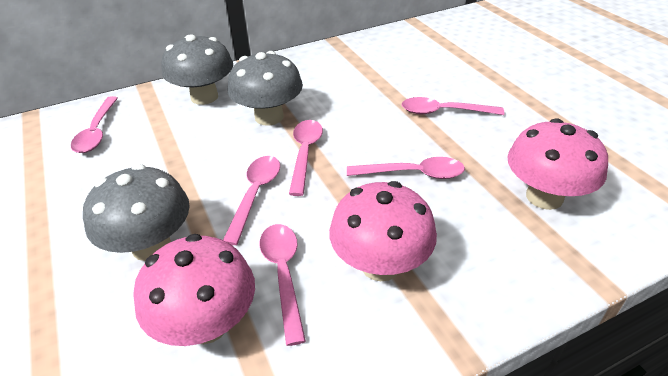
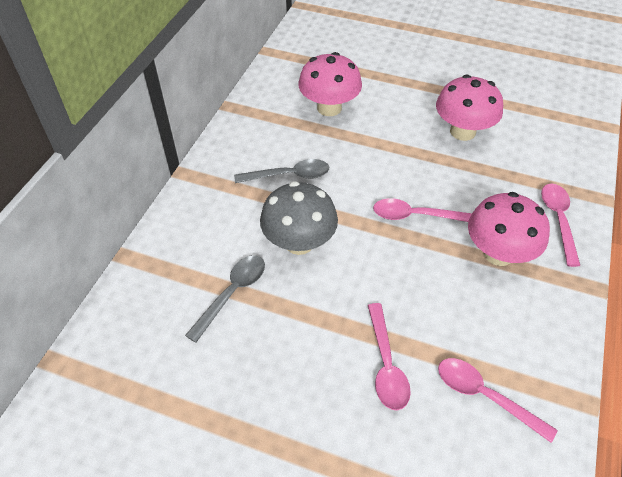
grey mushroom: 3 -> 1
grey spoon: 0 -> 2
pink spoon: 6 -> 4

